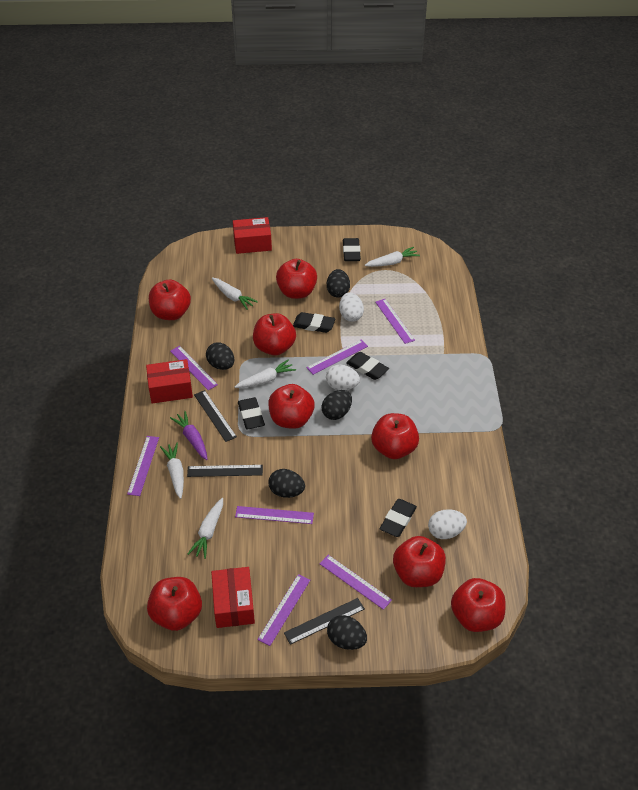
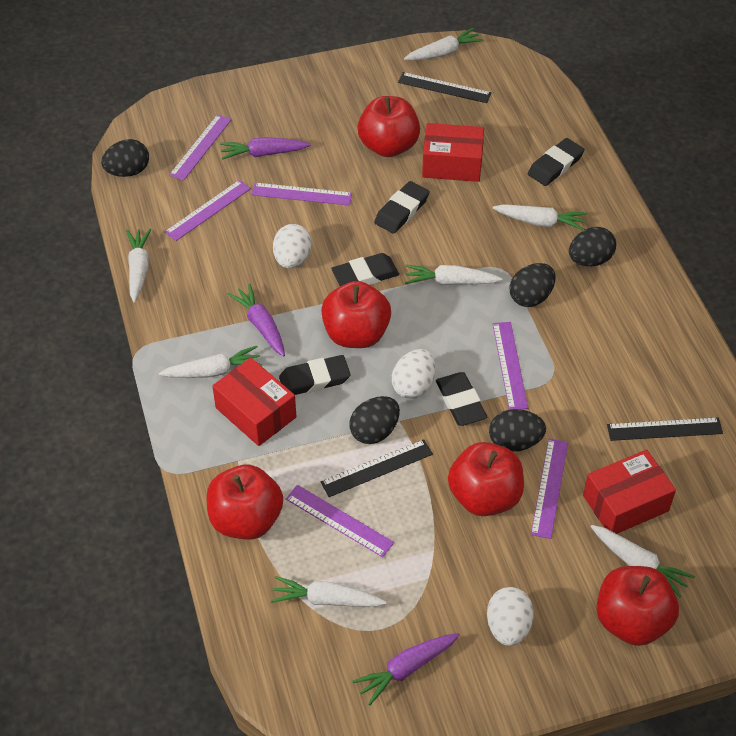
purple carrot: 1 -> 3
purple ruler: 7 -> 6
red apple: 8 -> 5
white carrot: 5 -> 7

